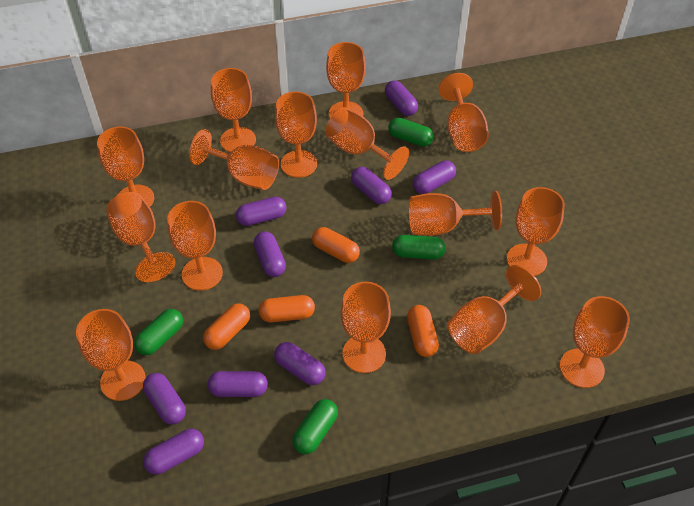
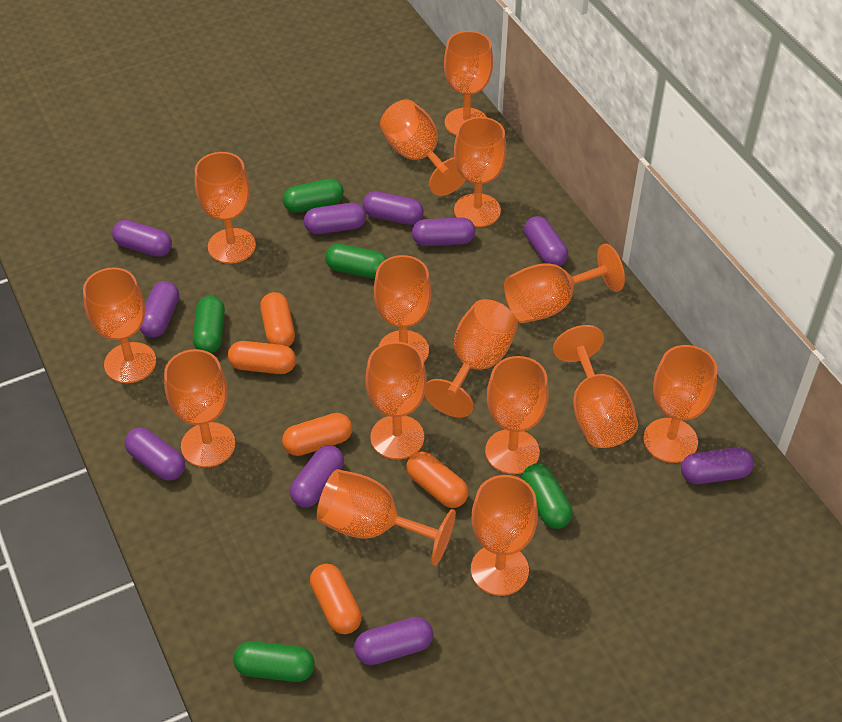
green capsule: 4 -> 5
orange capsule: 4 -> 5
purple capsule: 9 -> 10

